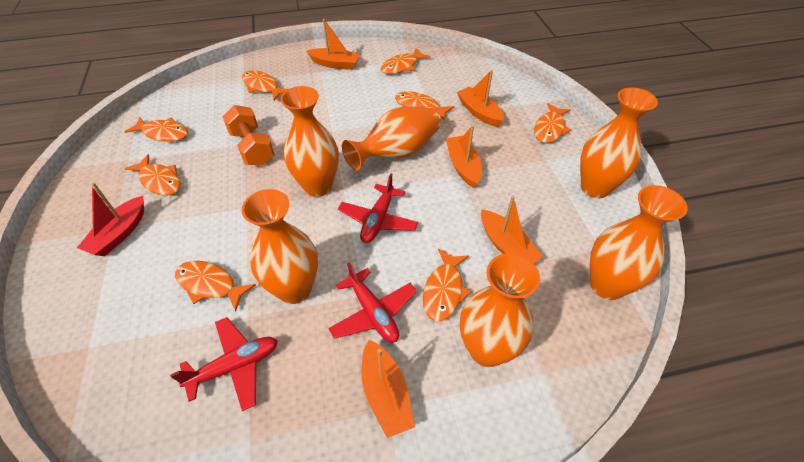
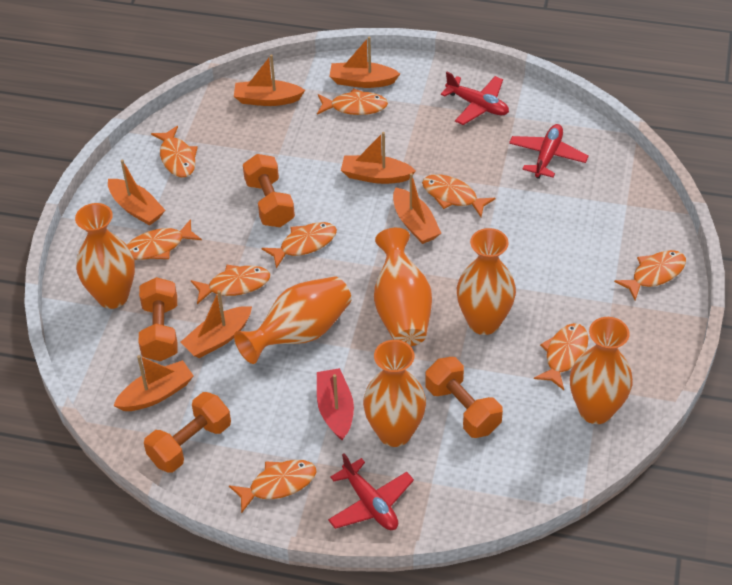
orange boat: 5 -> 7
orange dumbbell: 1 -> 4
orange fish: 8 -> 9

